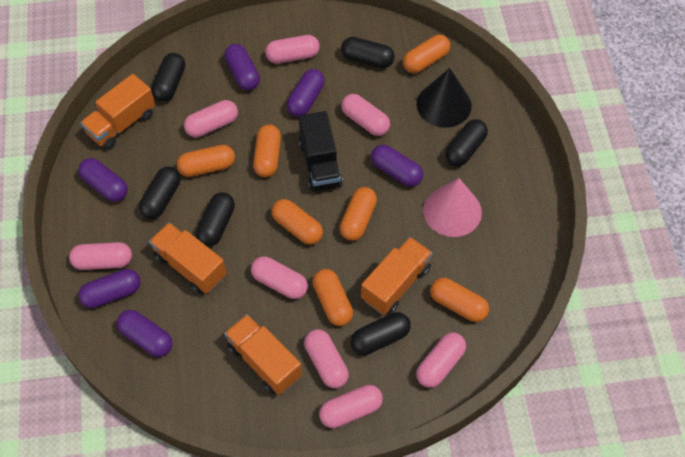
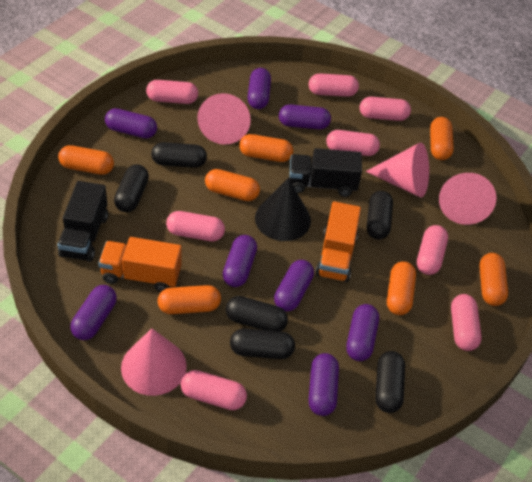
black truck: 1 -> 2
orange truck: 4 -> 2
pink cone: 1 -> 4
purple capsule: 6 -> 8

